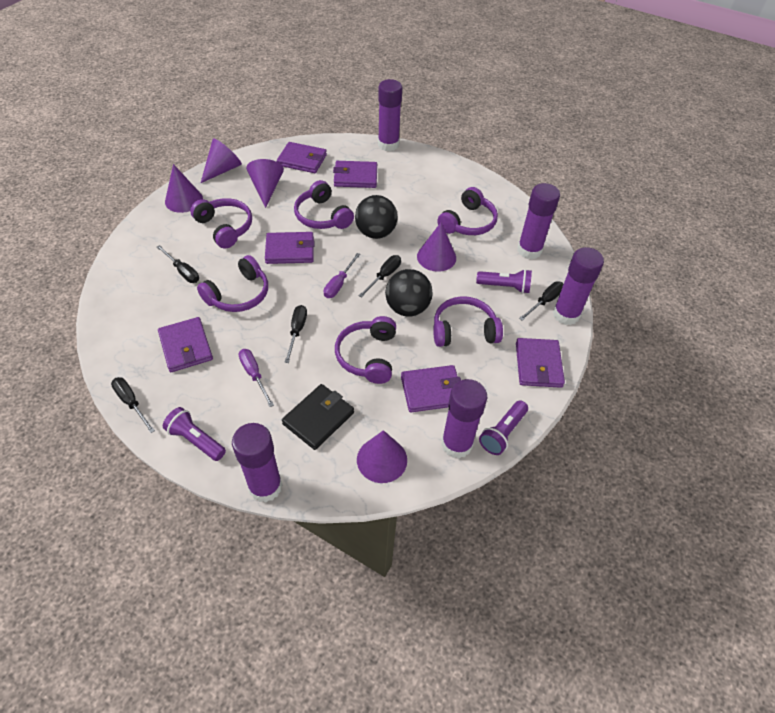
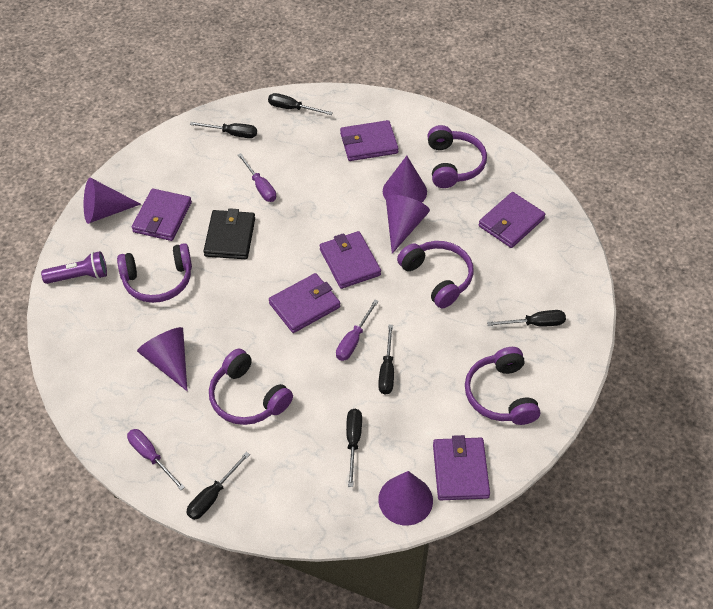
black ball: 2 -> 0
black screwdriver: 5 -> 6
purple flashlight: 3 -> 1
purple glue stick: 5 -> 0
purple headphones: 6 -> 5
purple screwdriver: 2 -> 3

